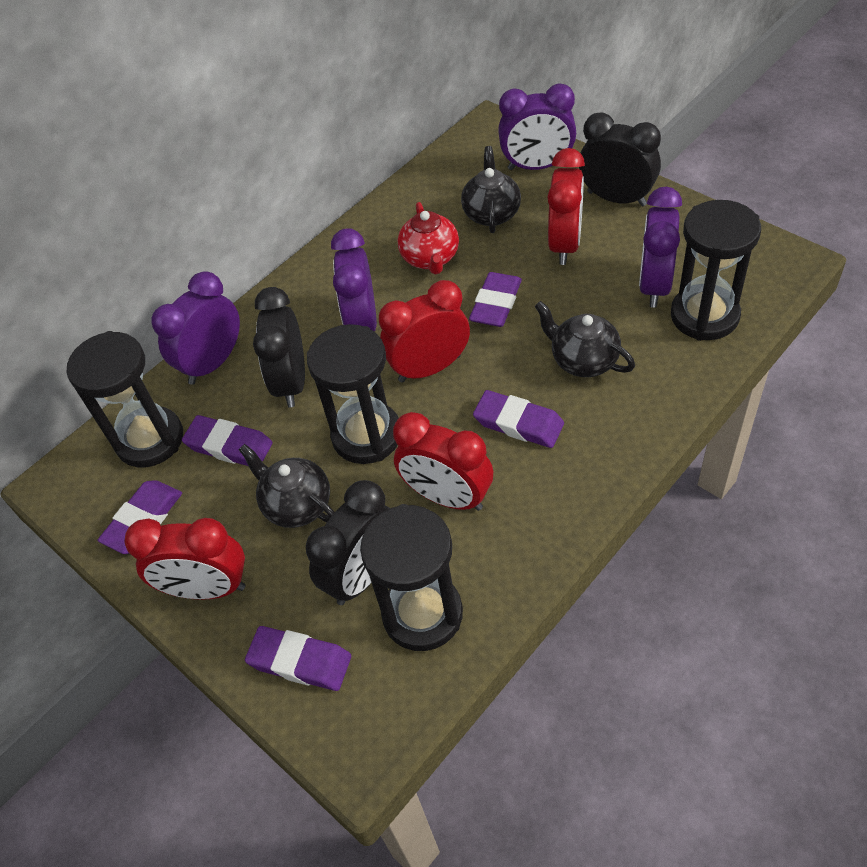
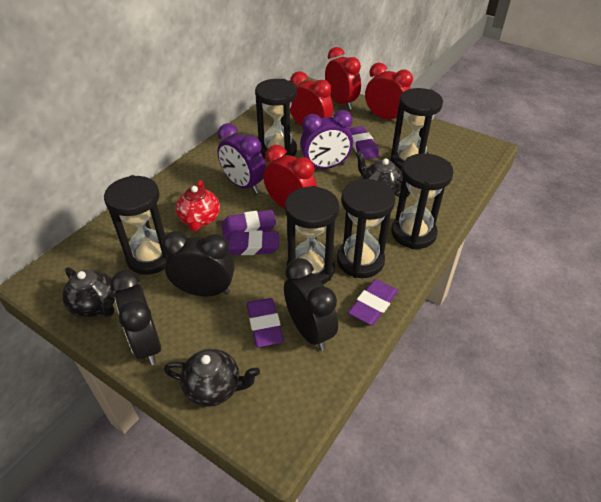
black hourglass: 4 -> 6
purple clock: 4 -> 2

